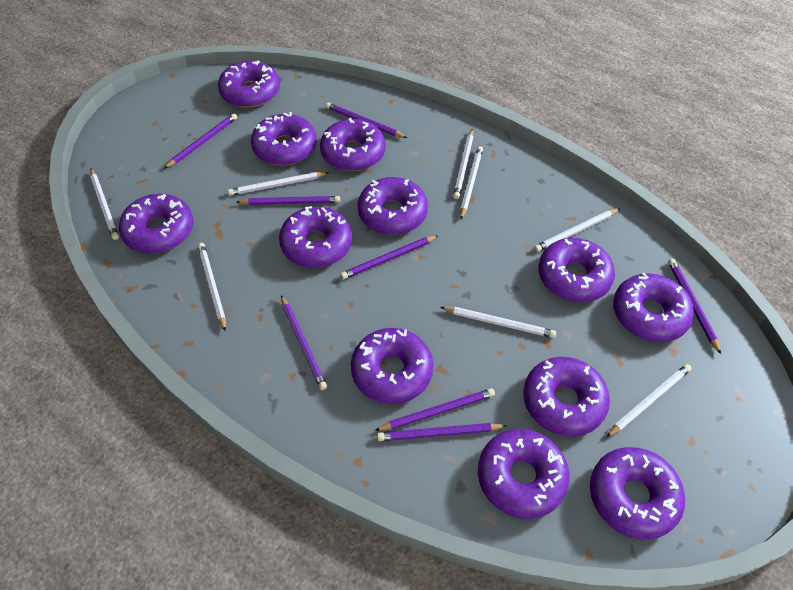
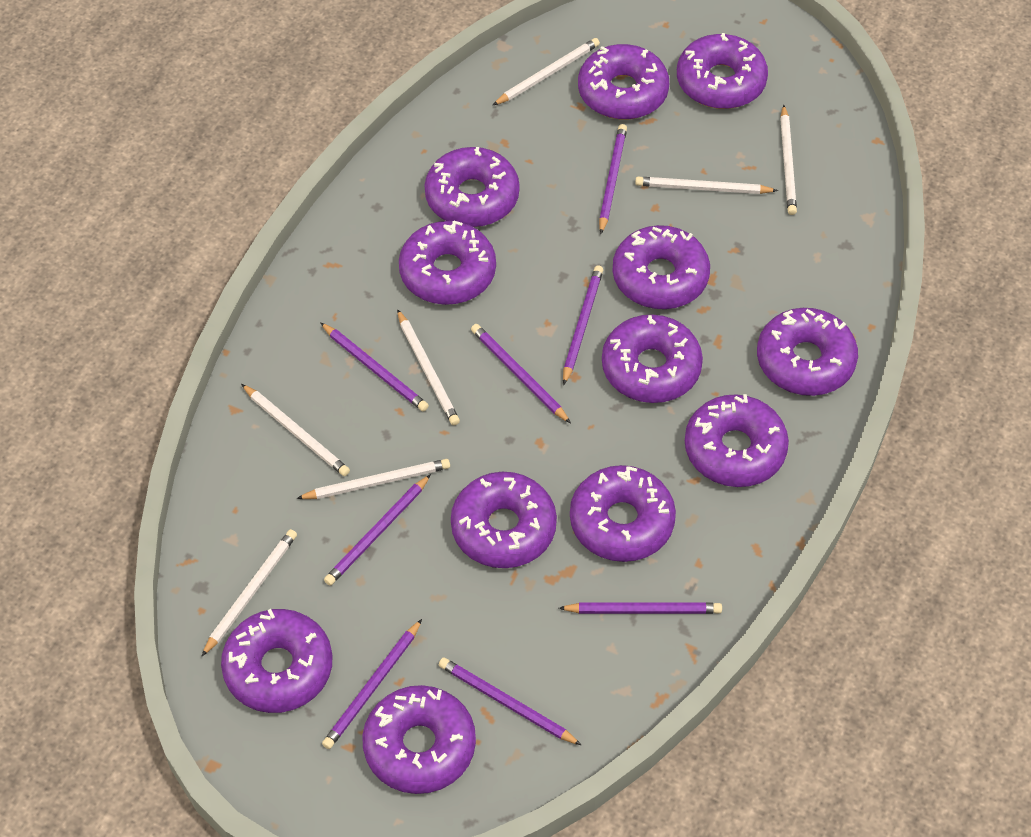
white pencil: 8 -> 7

